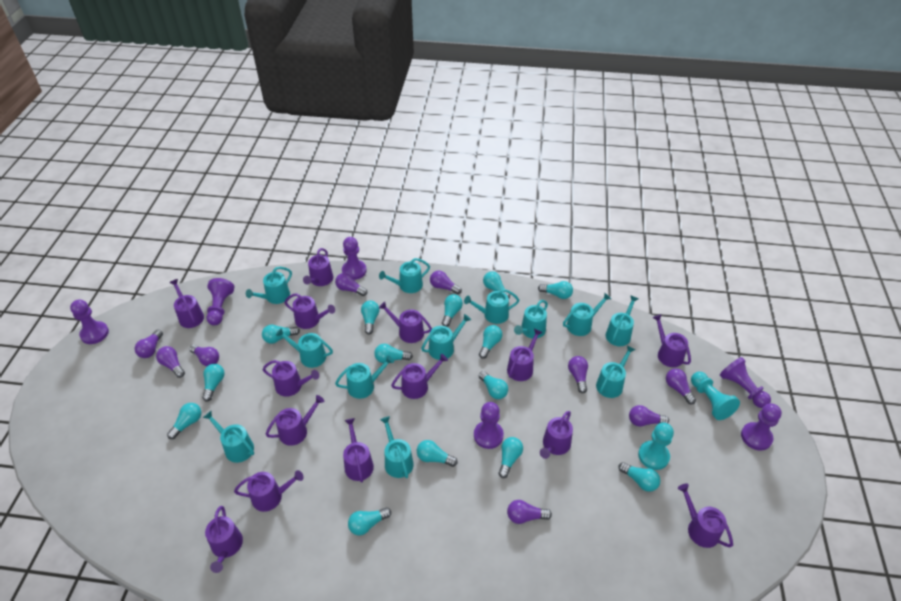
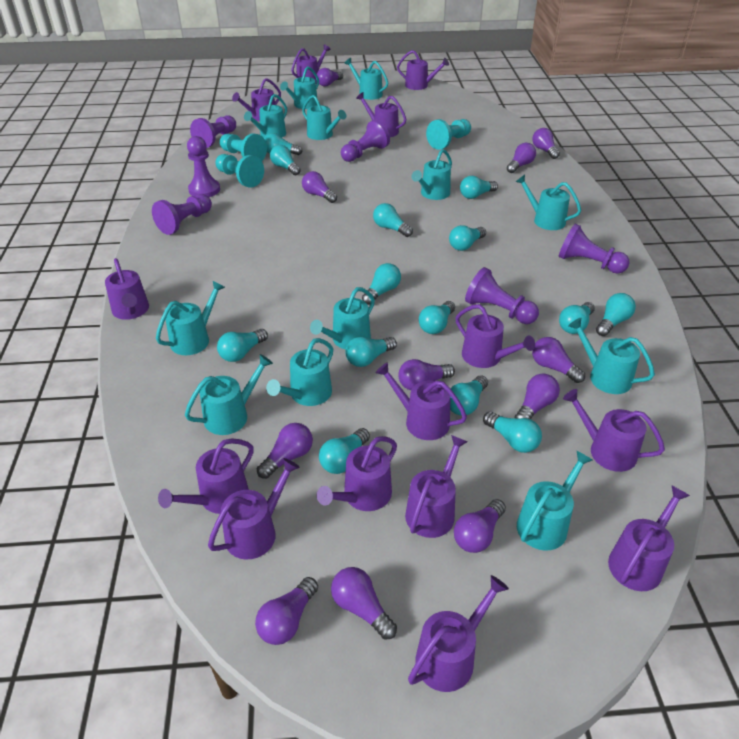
purple light bulb: 9 -> 11
turquoise pawn: 2 -> 3

